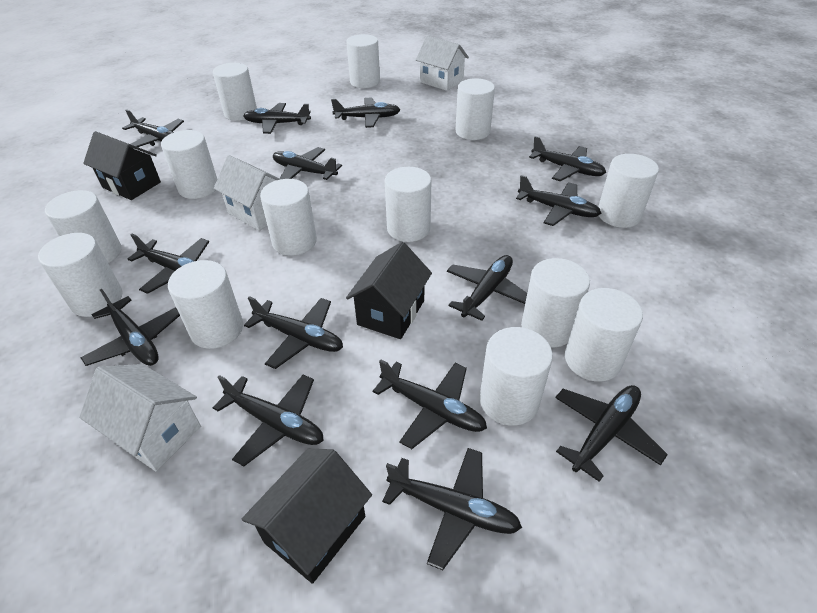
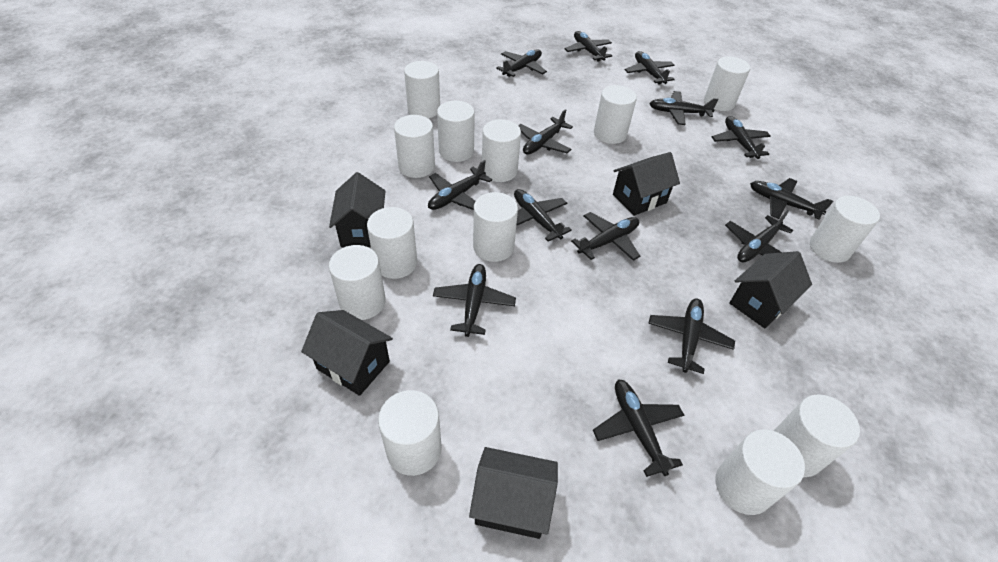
black house: 3 -> 5
white house: 3 -> 0

